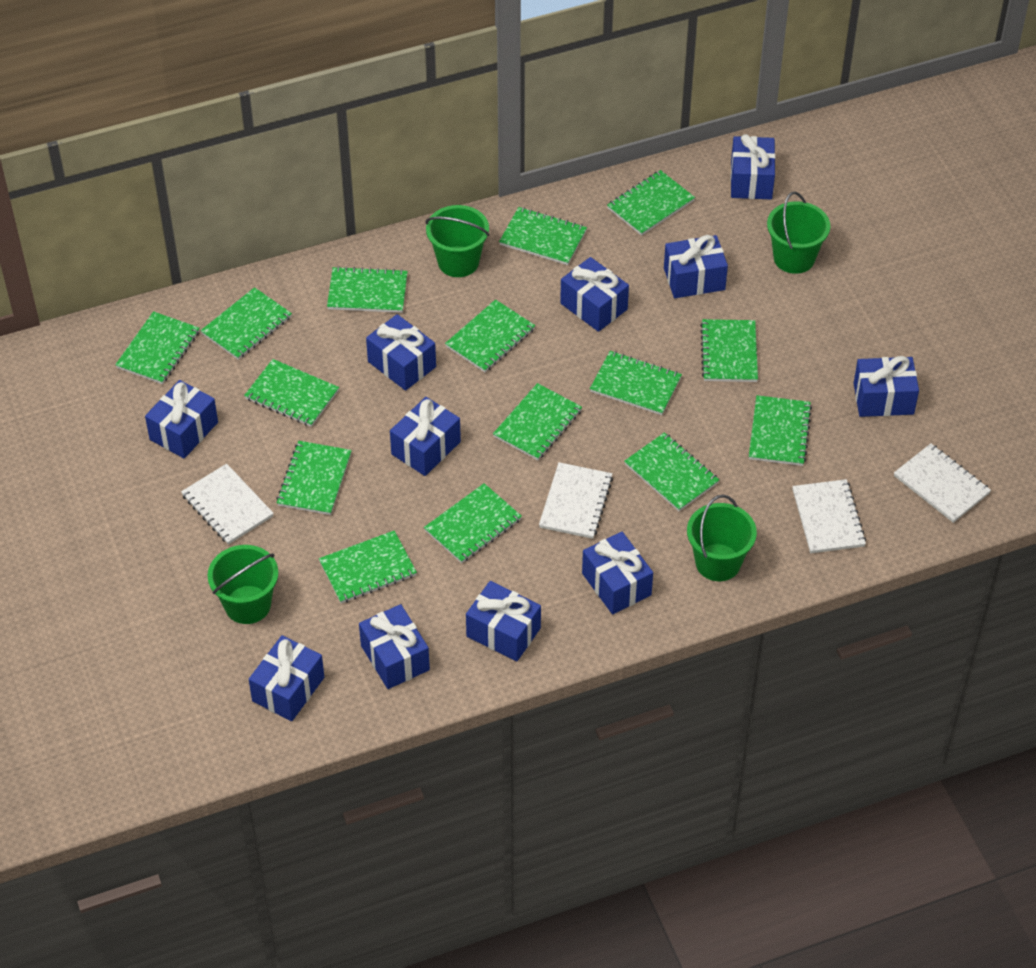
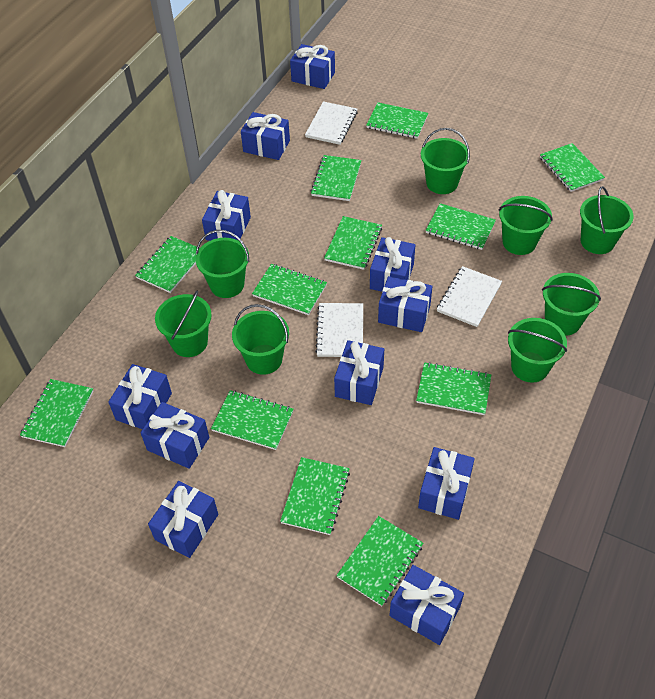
green bucket: 4 -> 8
green notebook: 15 -> 12
white notebook: 4 -> 3

